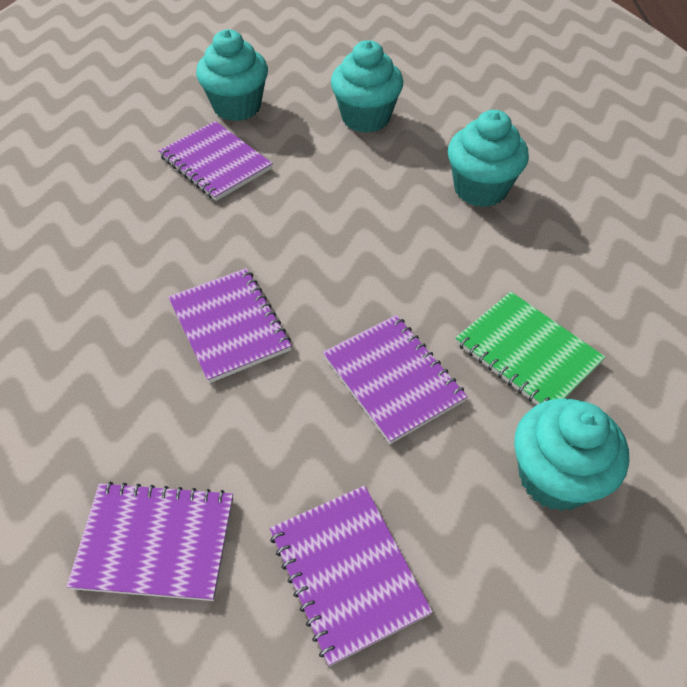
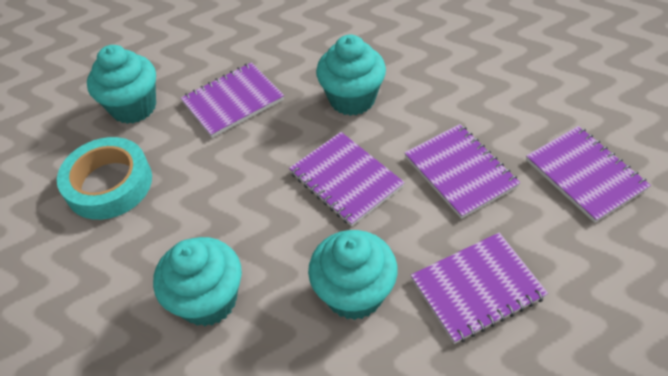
green notebook: 1 -> 0
turquoise tape: 0 -> 1

